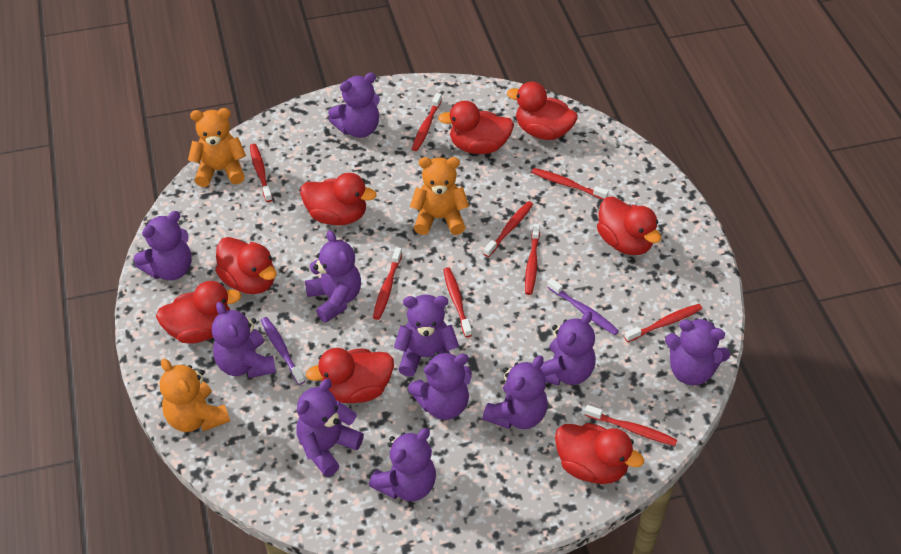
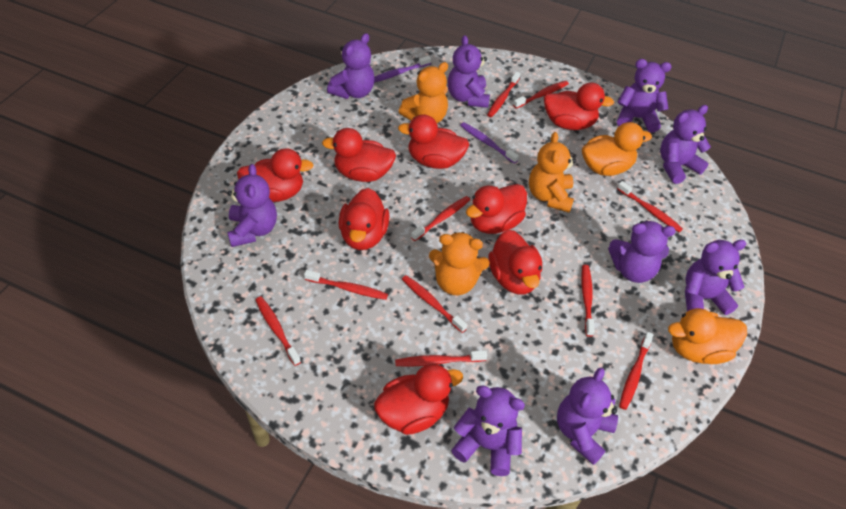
orange duck: 0 -> 2
purple teddy bear: 11 -> 9
red toothbrush: 9 -> 10

